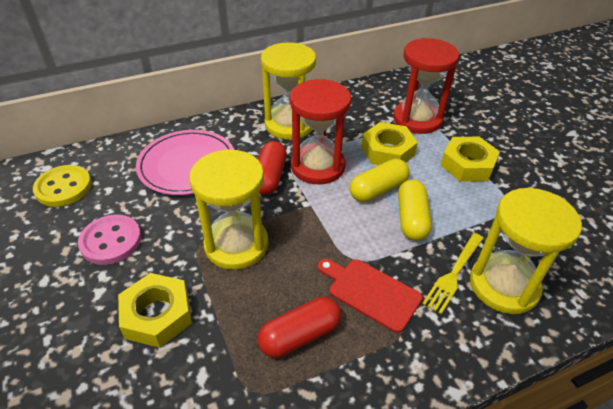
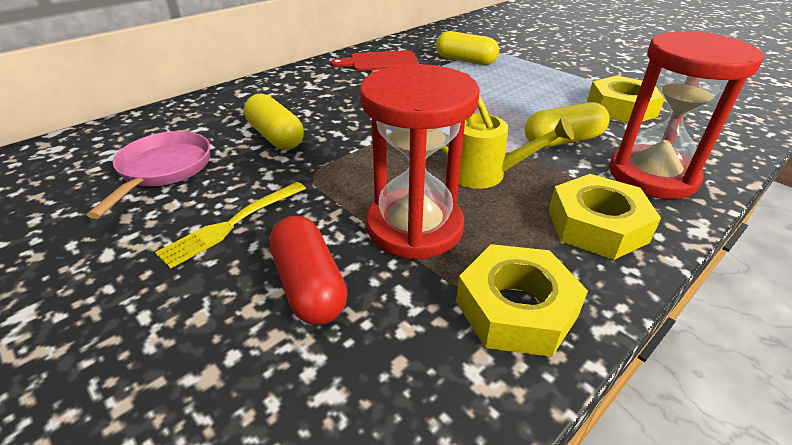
pink button: 1 -> 0
pink pan: 0 -> 1
pink plate: 1 -> 0
red capsule: 2 -> 1
yellow button: 1 -> 0
yellow capsule: 2 -> 3
yellow hourglass: 3 -> 0
yellow watering can: 0 -> 1

